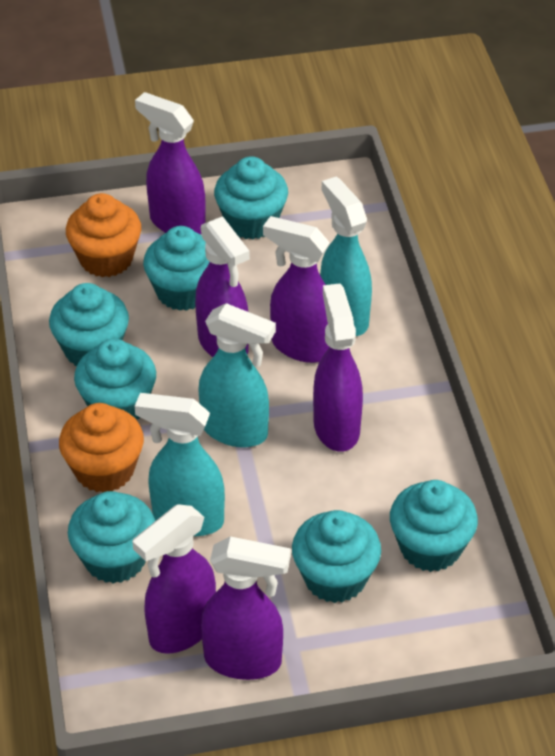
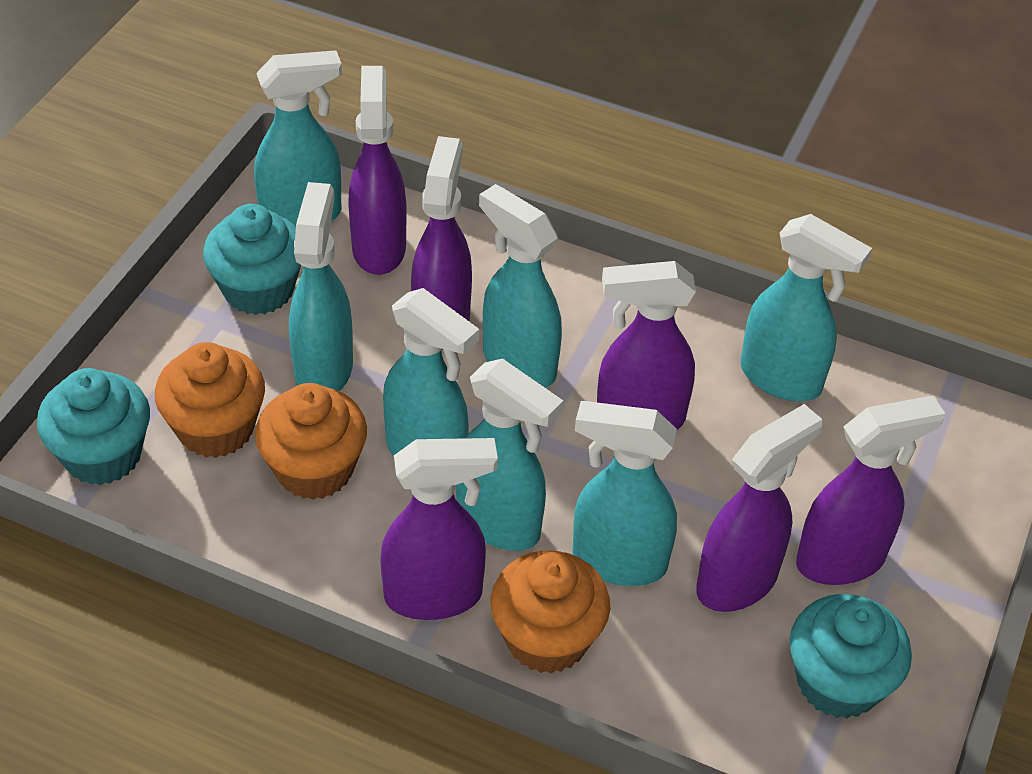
orange cupcake: 2 -> 3
turquoise cupcake: 7 -> 3
turquoise spray bottle: 3 -> 7

